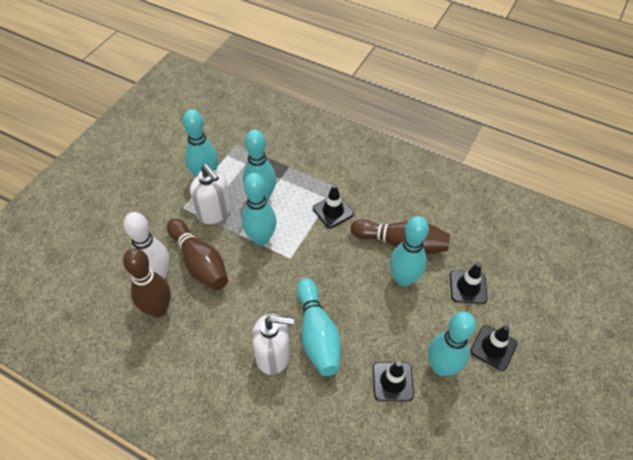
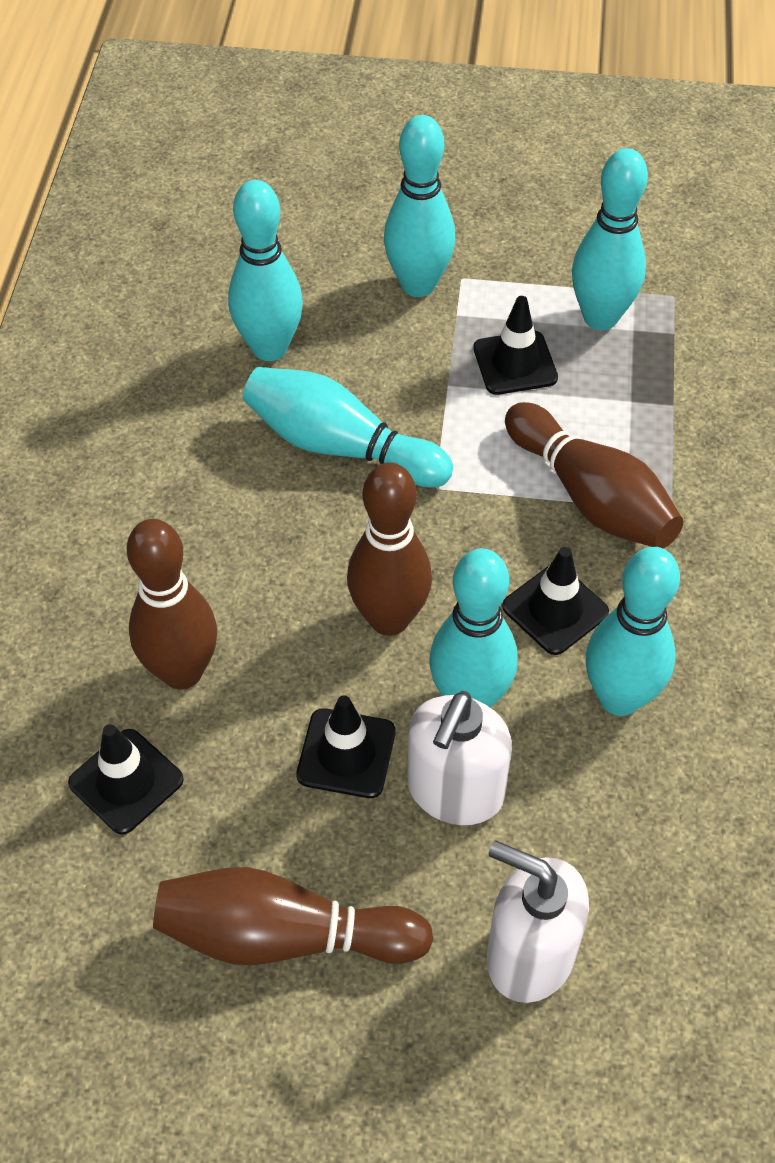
brown bowling pin: 3 -> 4
white bowling pin: 1 -> 0

